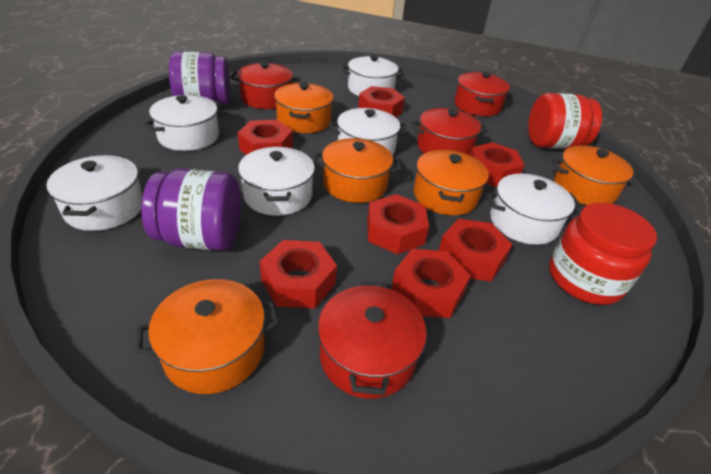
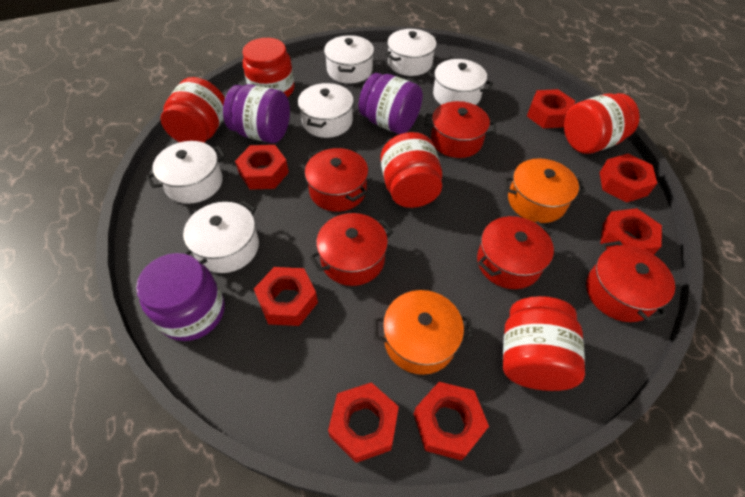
orange pot: 5 -> 2
purple jar: 2 -> 3
red jar: 2 -> 5
red pot: 4 -> 5

